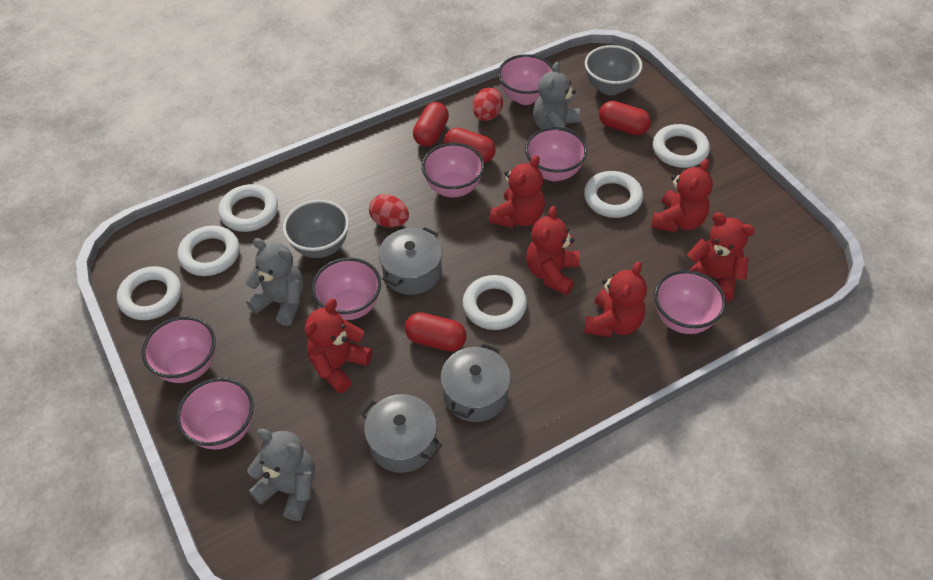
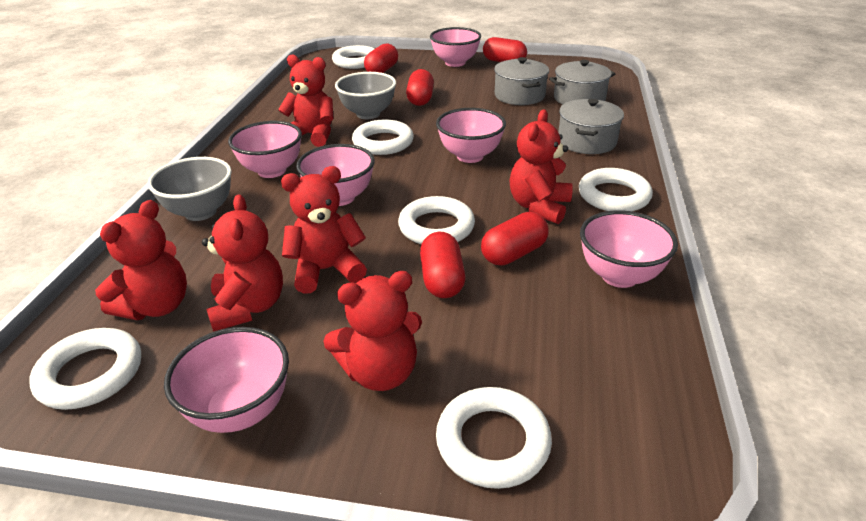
grey teddy bear: 3 -> 0
pink bowl: 7 -> 6
red capsule: 4 -> 5
red egg: 2 -> 0

